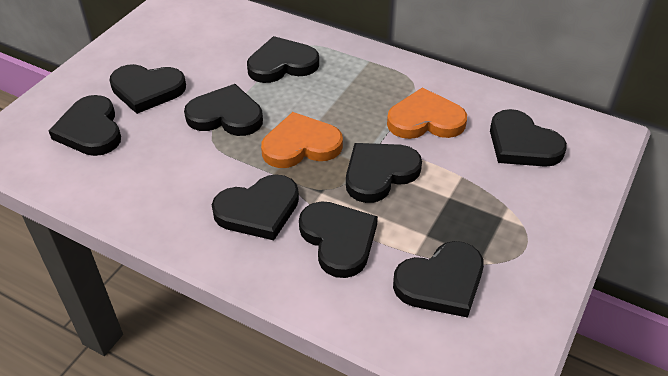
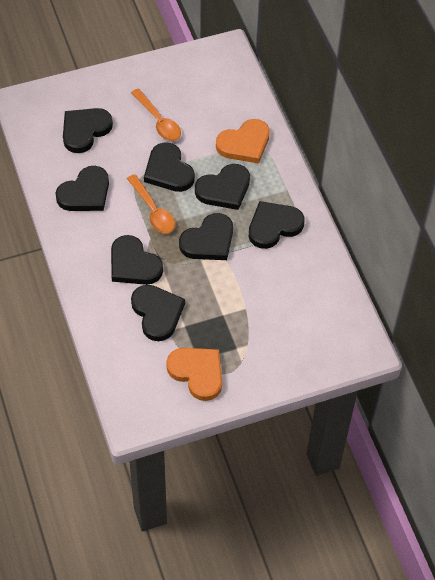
black heart: 9 -> 8
orange spoon: 0 -> 2

